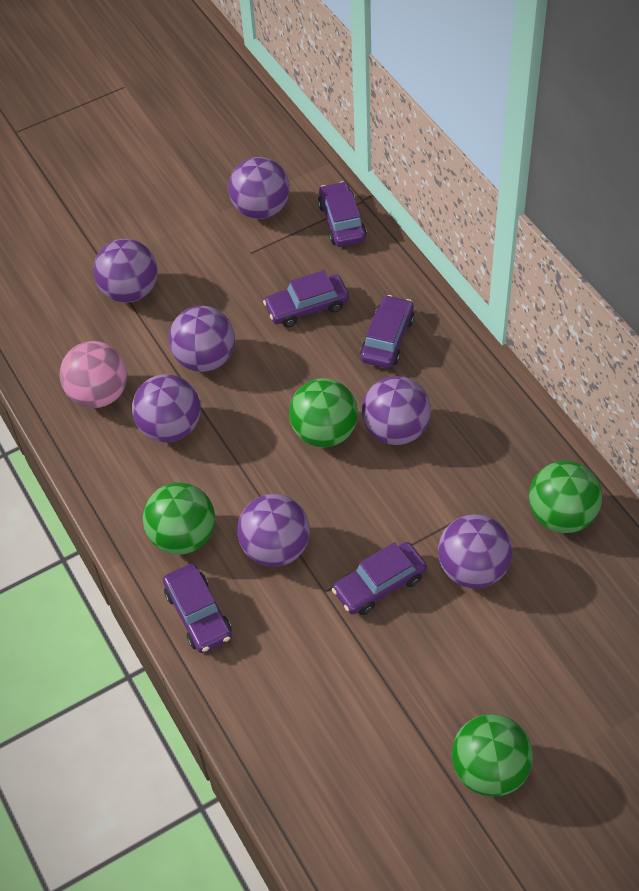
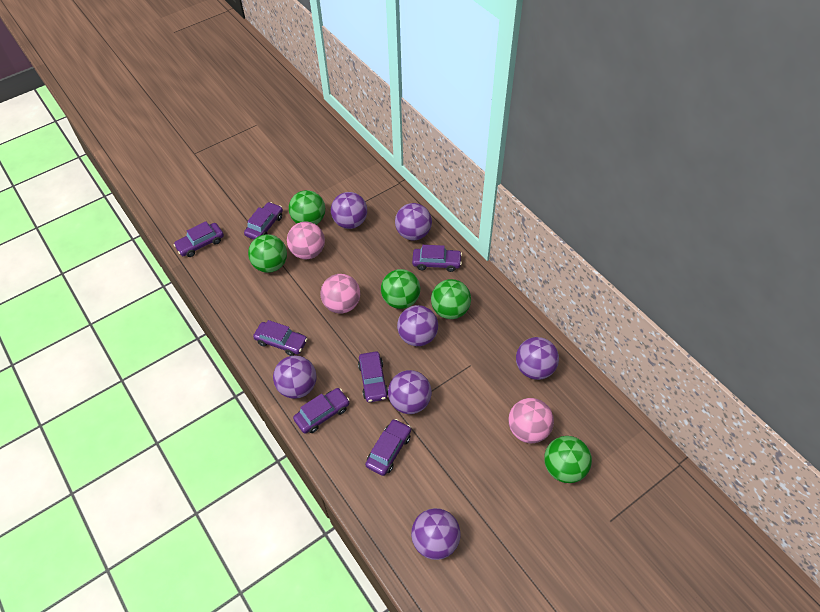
green ball: 4 -> 5
pink ball: 1 -> 3
purple car: 5 -> 7

